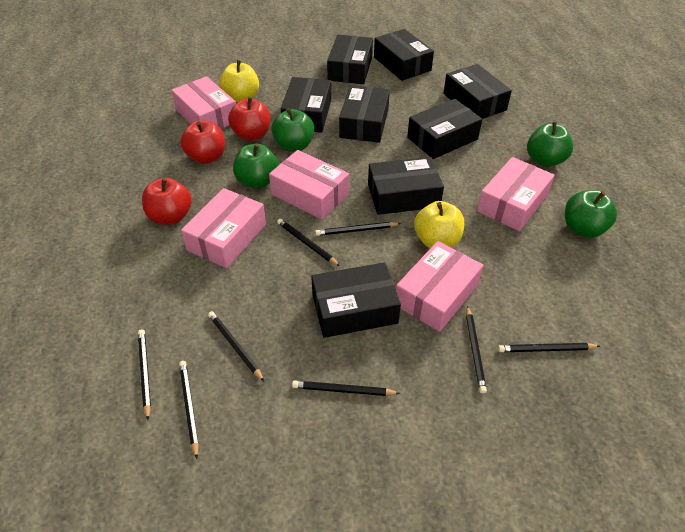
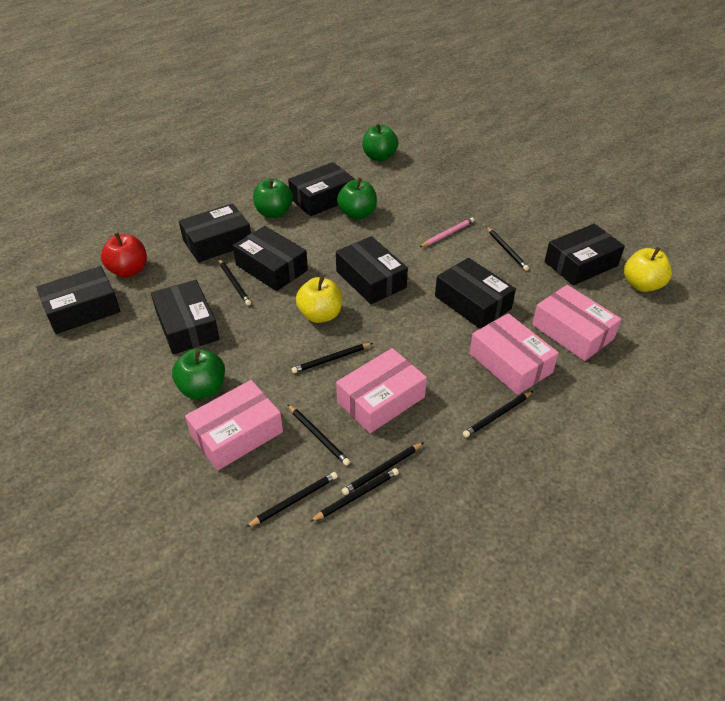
pink box: 5 -> 4
pink pencil: 0 -> 1
red apple: 3 -> 1

